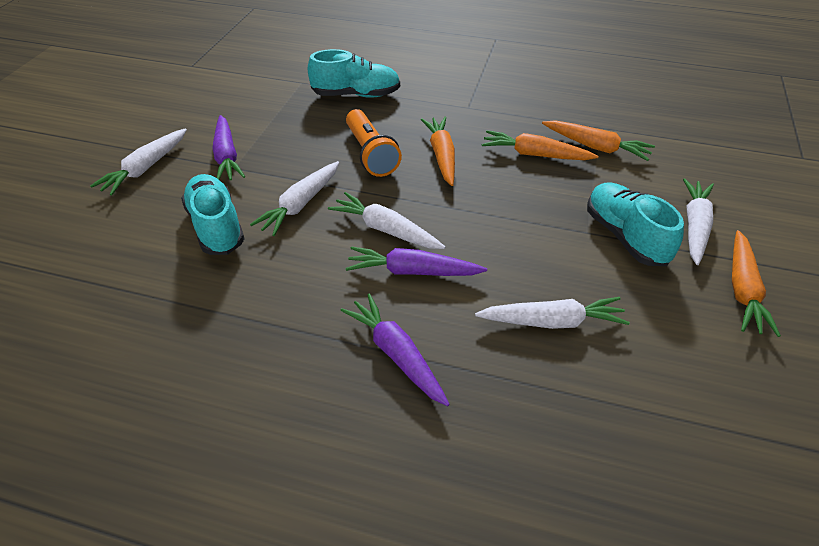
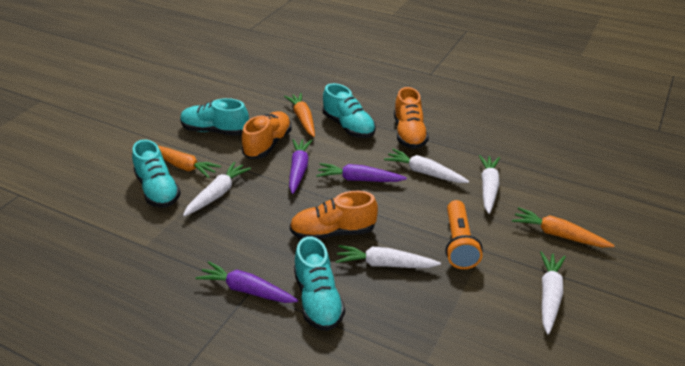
orange carrot: 4 -> 3
orange shoe: 0 -> 3
turquoise shoe: 3 -> 4

